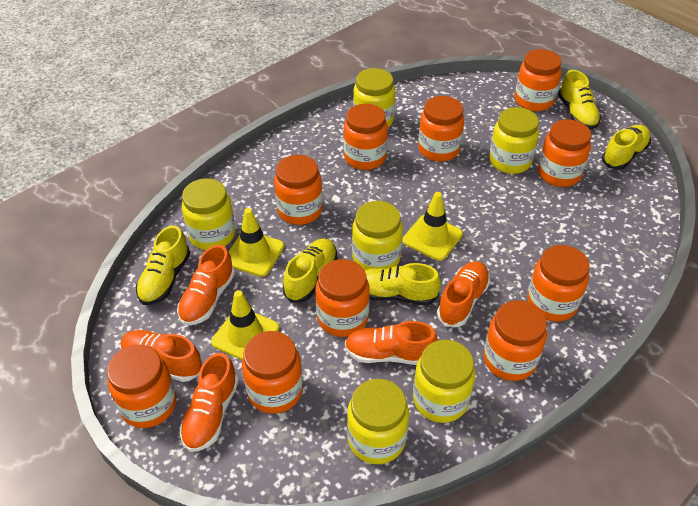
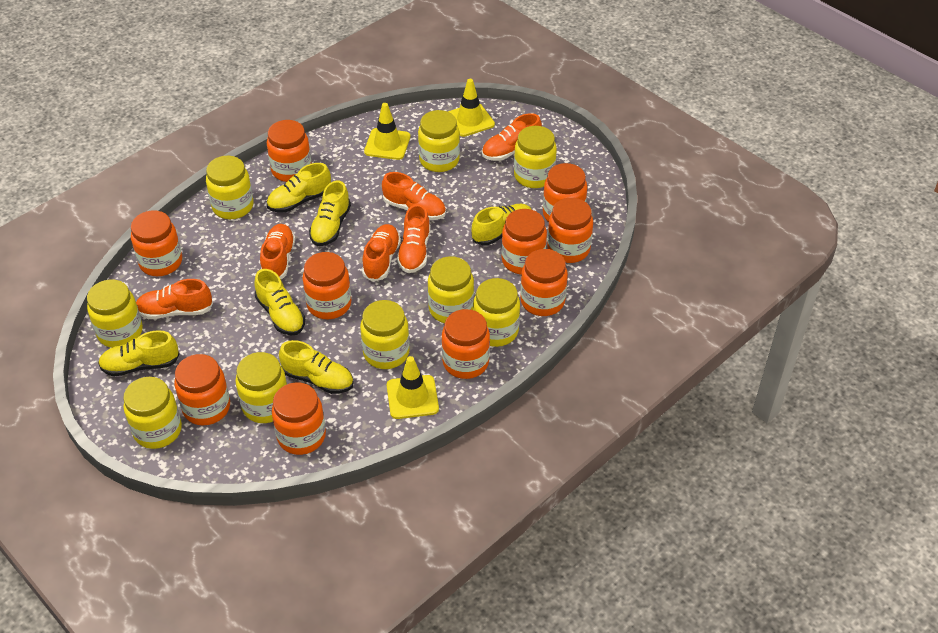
orange shoe: 5 -> 6
yellow jar: 6 -> 9
yellow shoe: 5 -> 6

